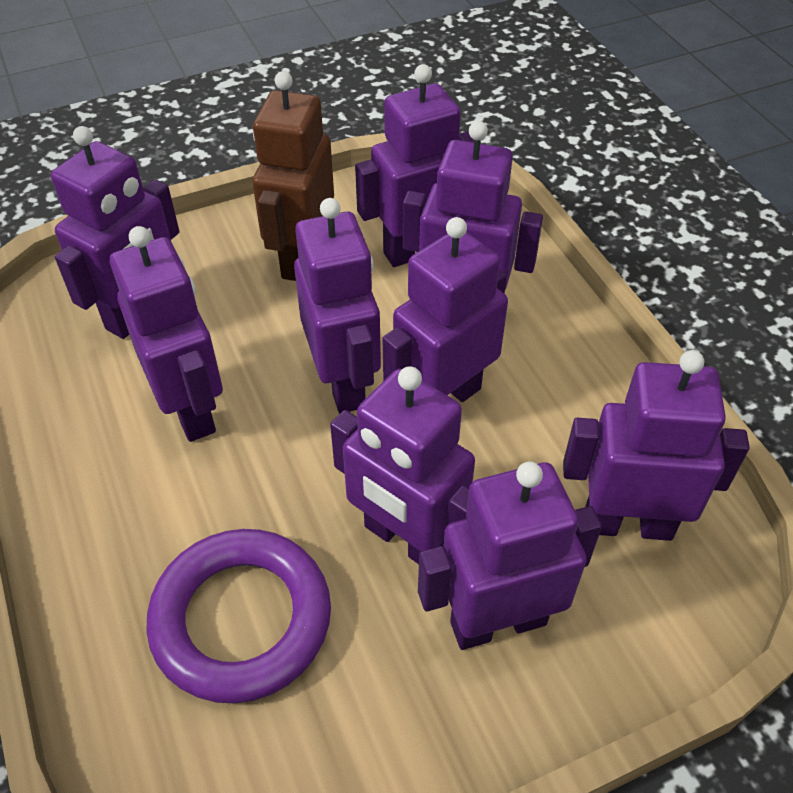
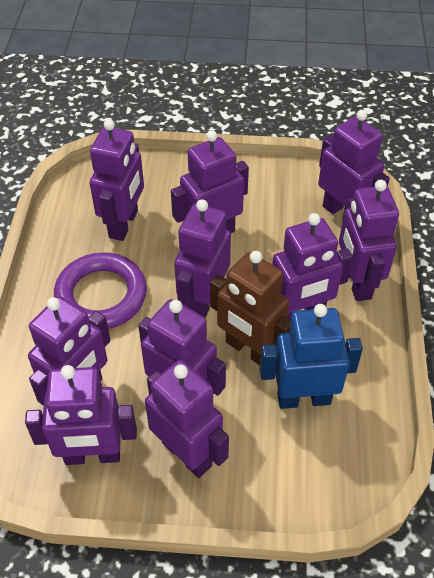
blue robot: 0 -> 1
purple robot: 9 -> 10

